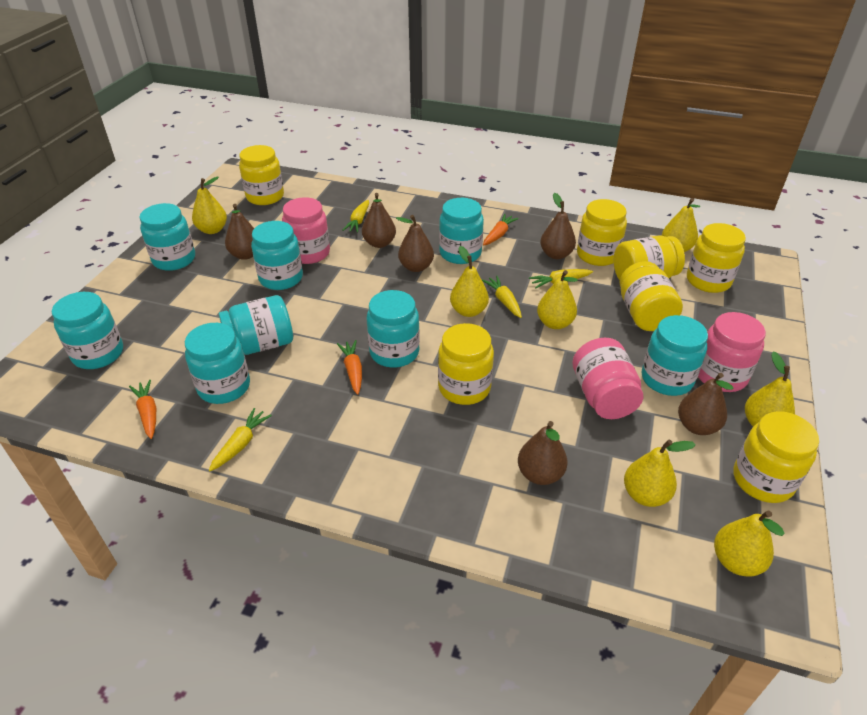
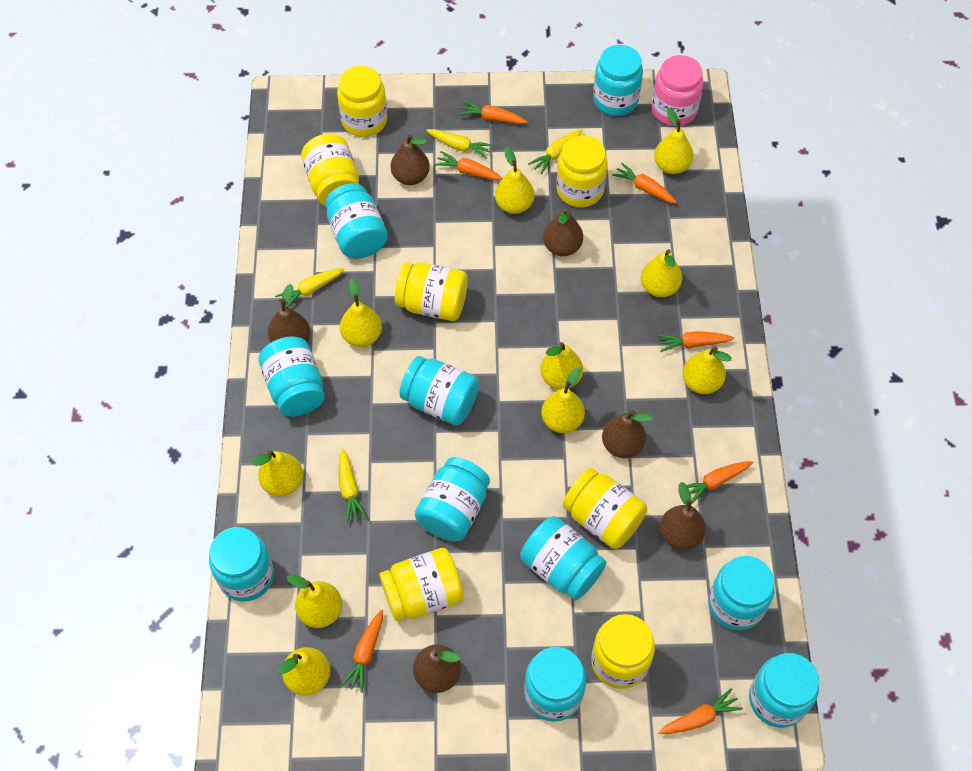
orange carrot: 3 -> 7
pink jar: 3 -> 1
turquoise jar: 8 -> 10
yellow pear: 7 -> 10

